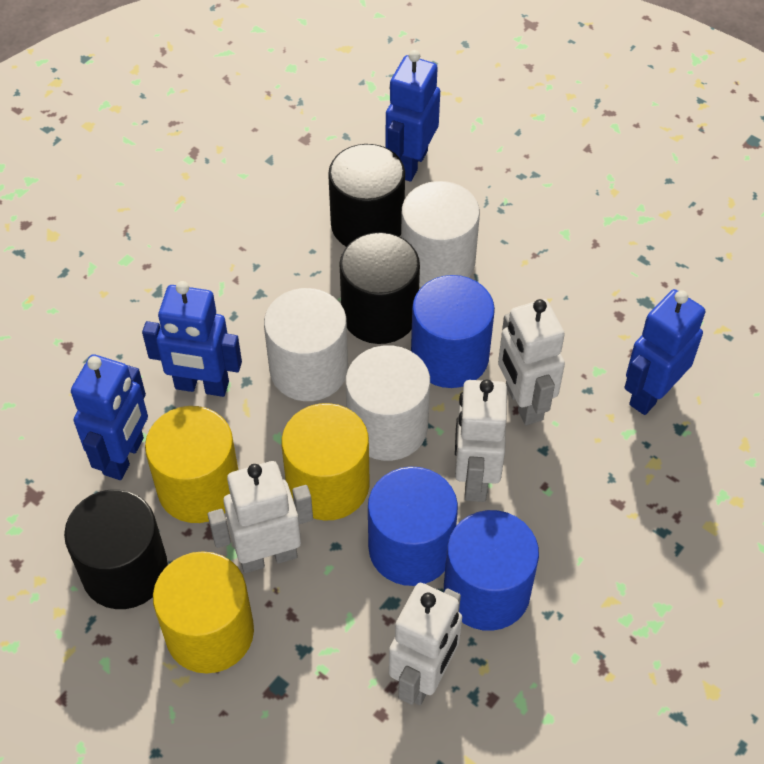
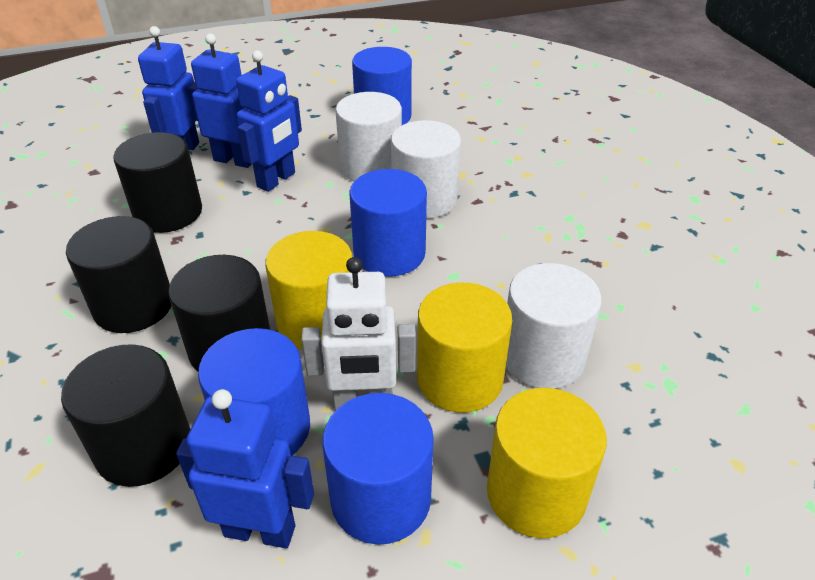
black cylinder: 3 -> 4
blue cylinder: 3 -> 4
white robot: 4 -> 1

